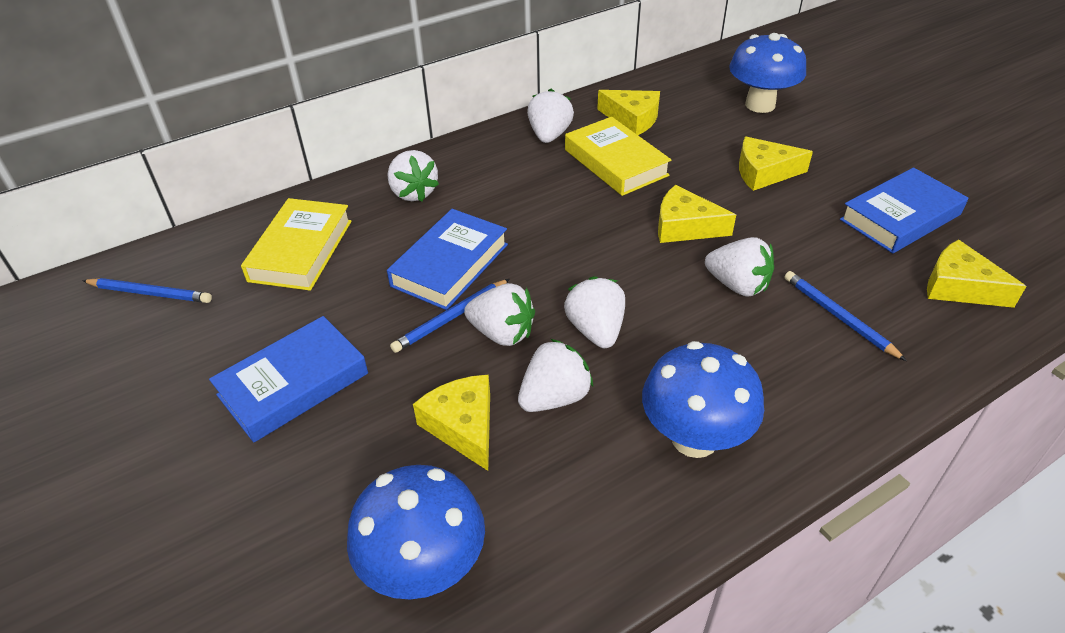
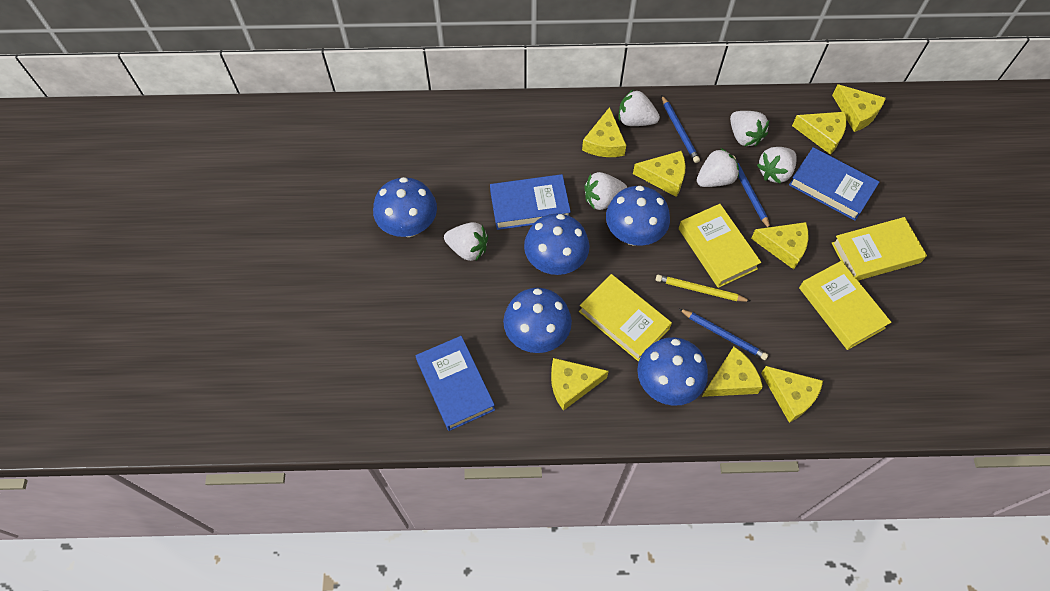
blue mushroom: 3 -> 5
yellow book: 2 -> 4
yellow cheese: 5 -> 8
yellow pencil: 0 -> 1

